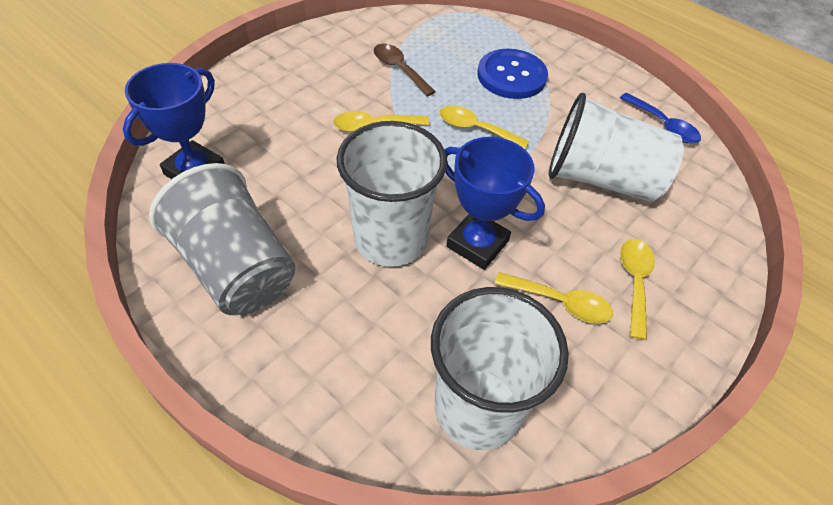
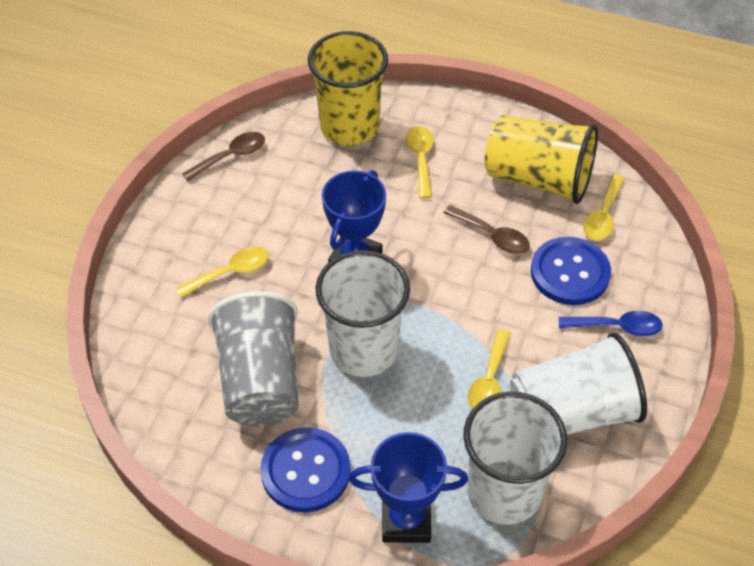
blue button: 1 -> 2
brown spoon: 1 -> 2
yellow cup: 0 -> 2

